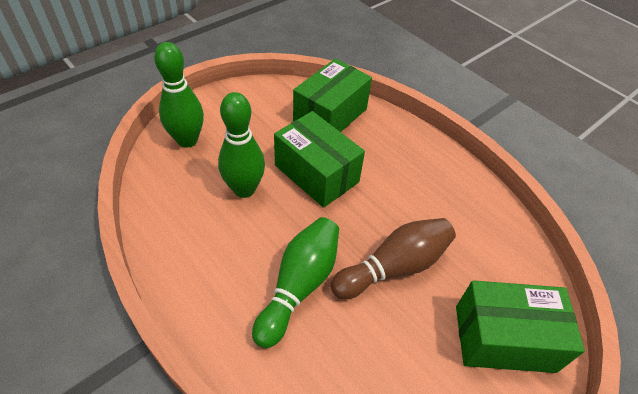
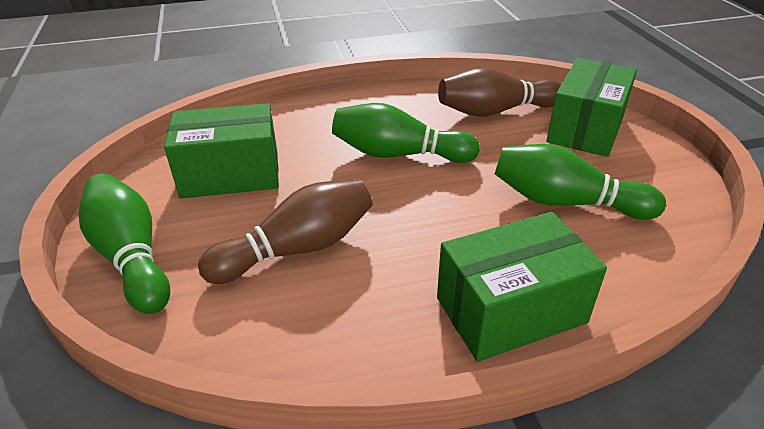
brown bowling pin: 1 -> 2

